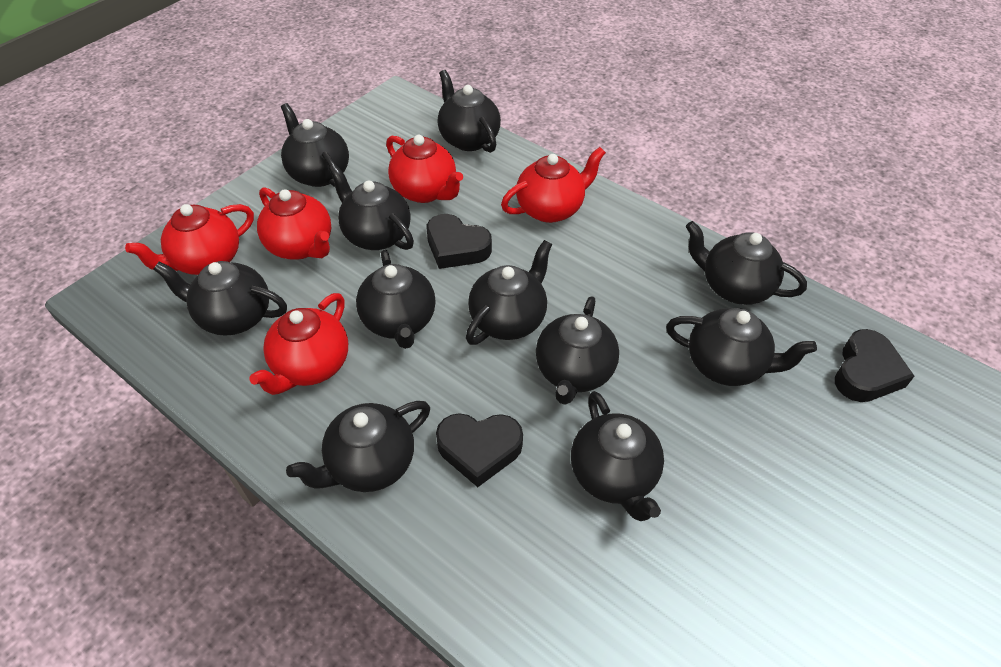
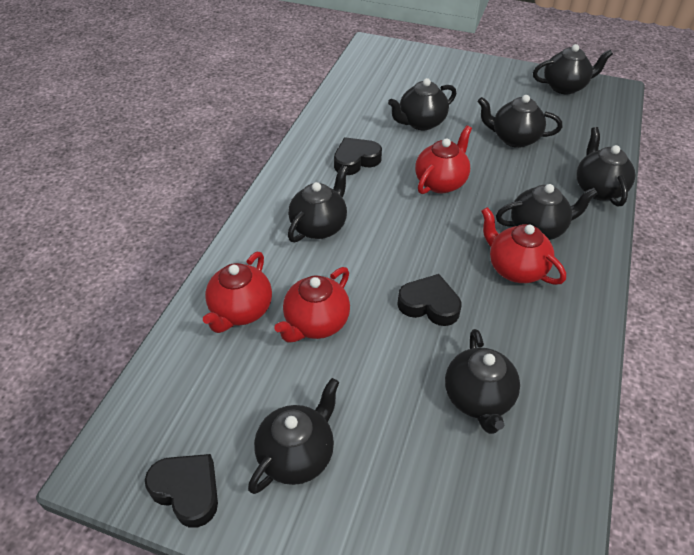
black teapot: 11 -> 8
red teapot: 5 -> 4

